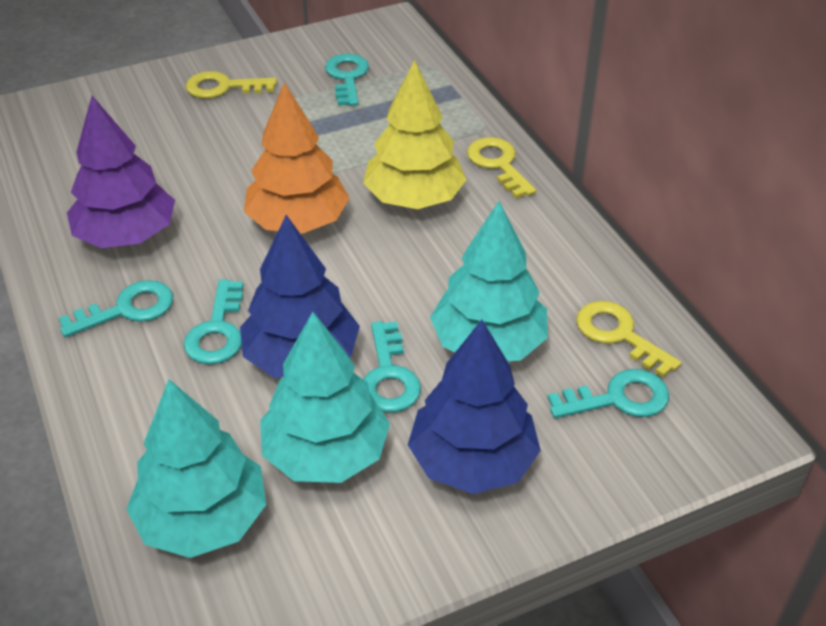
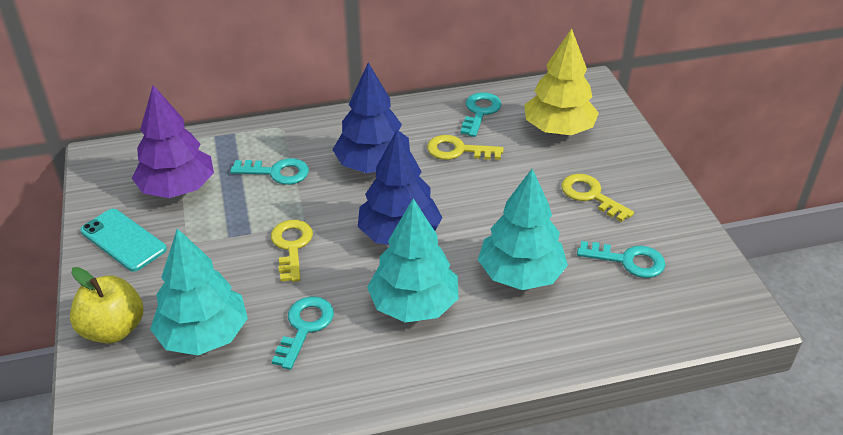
orange tree: 1 -> 0
turquoise key: 5 -> 4
turquoise phone: 0 -> 1
yellow apple: 0 -> 1

